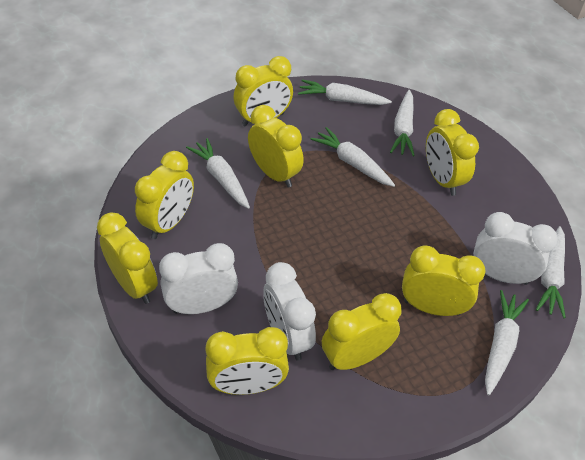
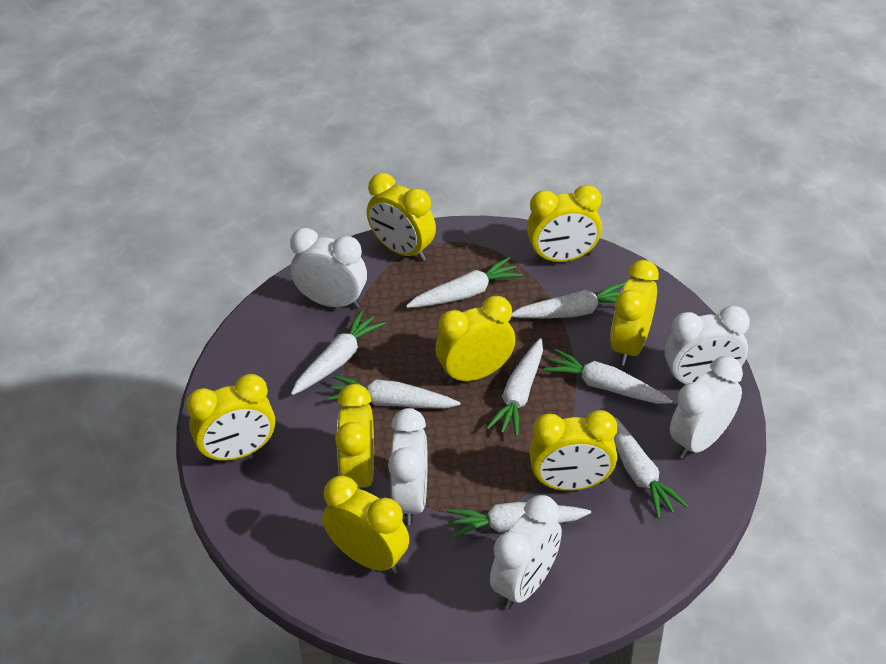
white carrot: 6 -> 8
white clock: 3 -> 5

